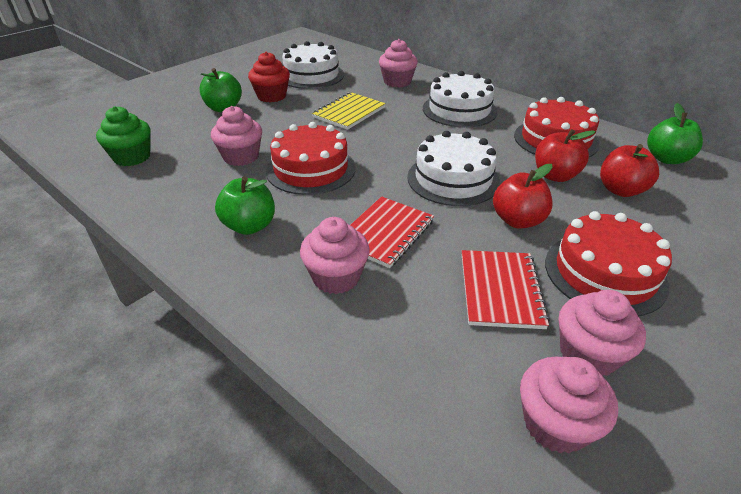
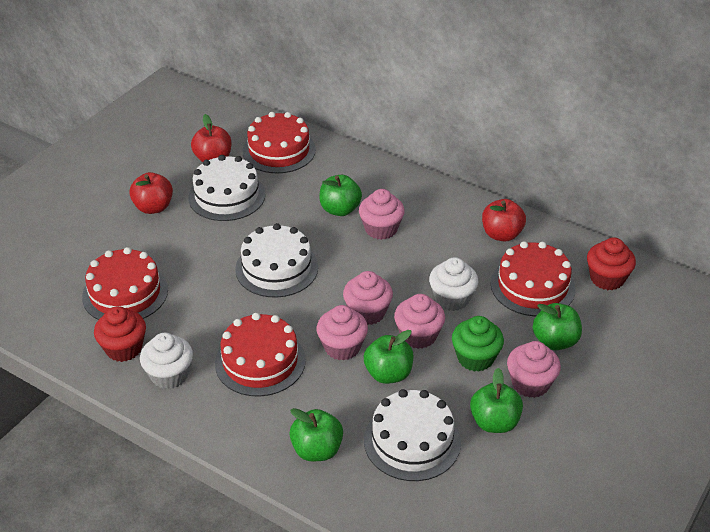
green apple: 3 -> 5
red cake: 3 -> 4
red cupcake: 1 -> 2
red notebook: 2 -> 0
white cupcake: 0 -> 2
yellow notebook: 1 -> 0

